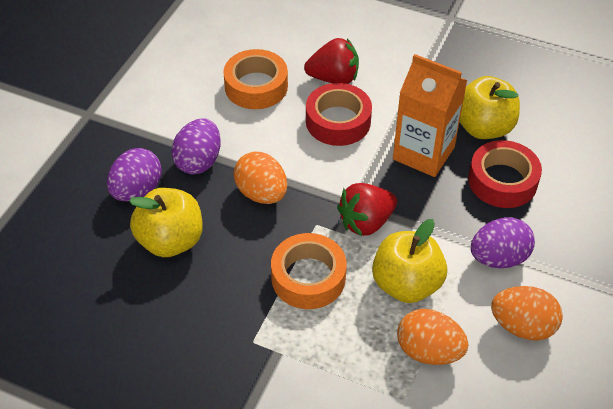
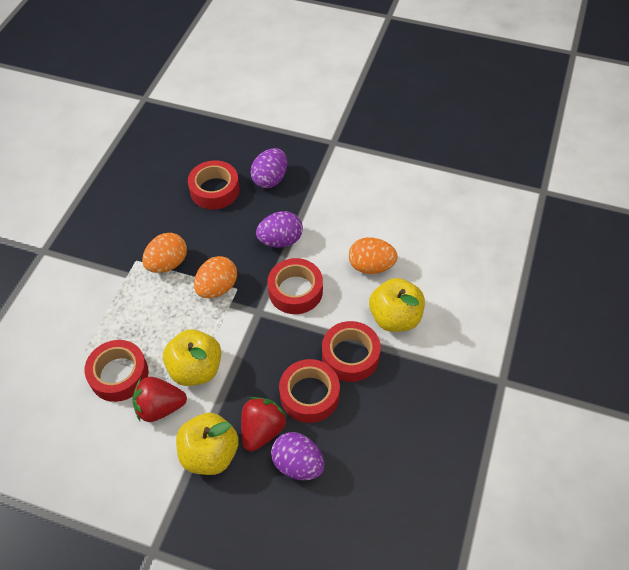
orange carton: 1 -> 0
orange tape: 2 -> 0
red tape: 2 -> 5

